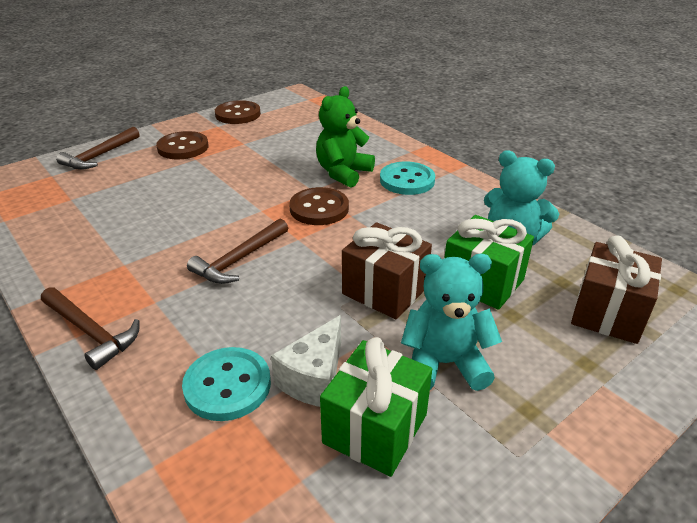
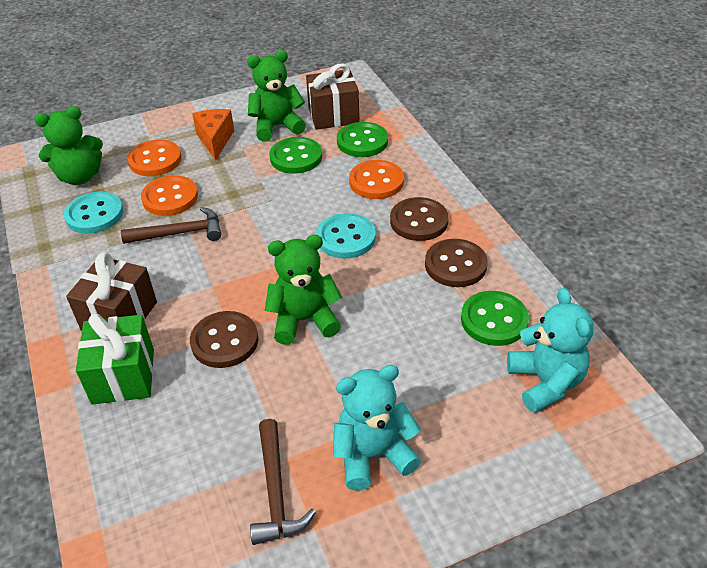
brown hammer: 3 -> 2
green button: 0 -> 3
green gift: 2 -> 1
green teddy bear: 1 -> 3
orange button: 0 -> 3
orange cheese: 0 -> 1
white cheese: 1 -> 0

